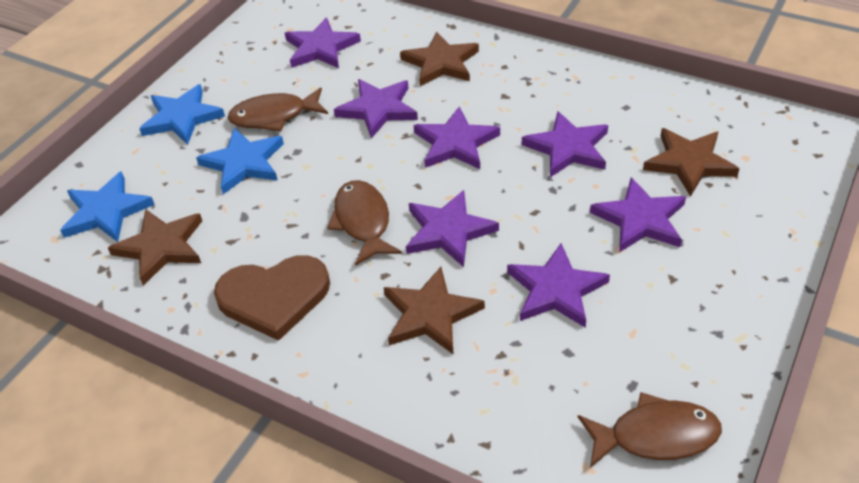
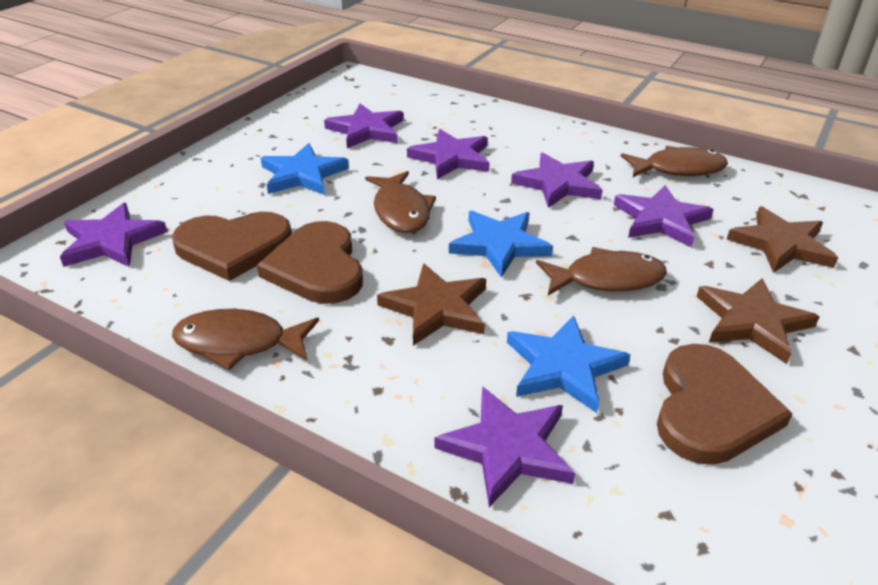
brown fish: 3 -> 4
brown heart: 1 -> 3
brown star: 4 -> 3
purple star: 7 -> 6

